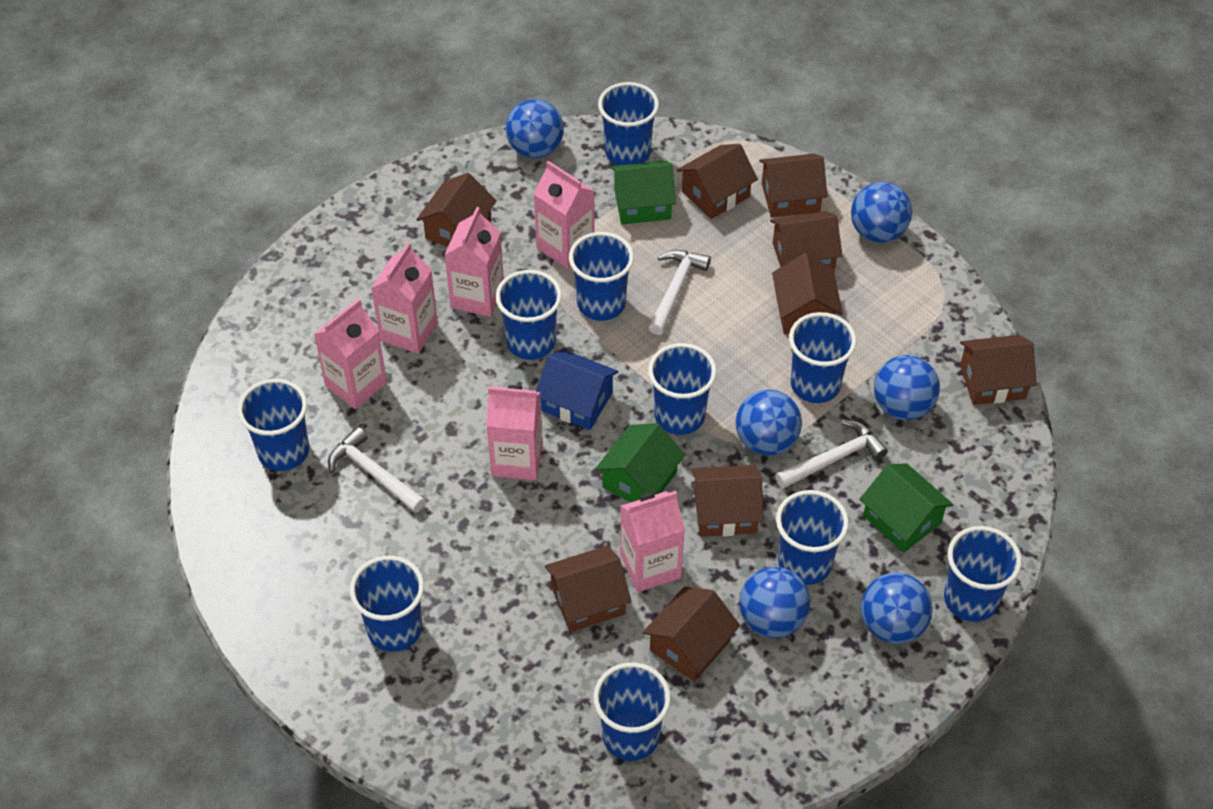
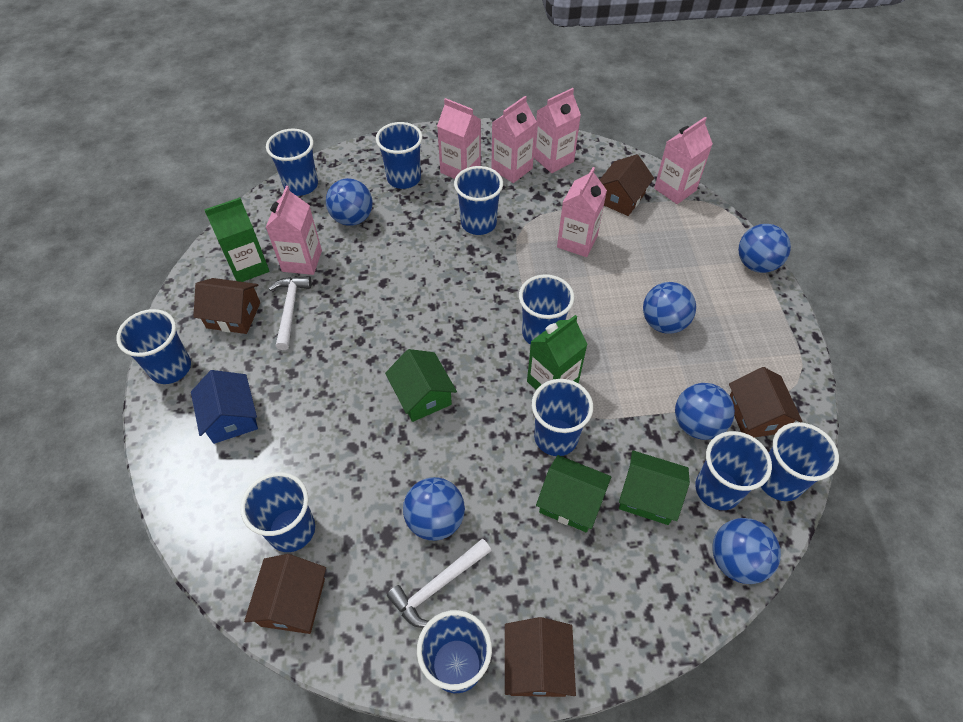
brown house: 9 -> 5
green carton: 0 -> 2
white hammer: 3 -> 2

